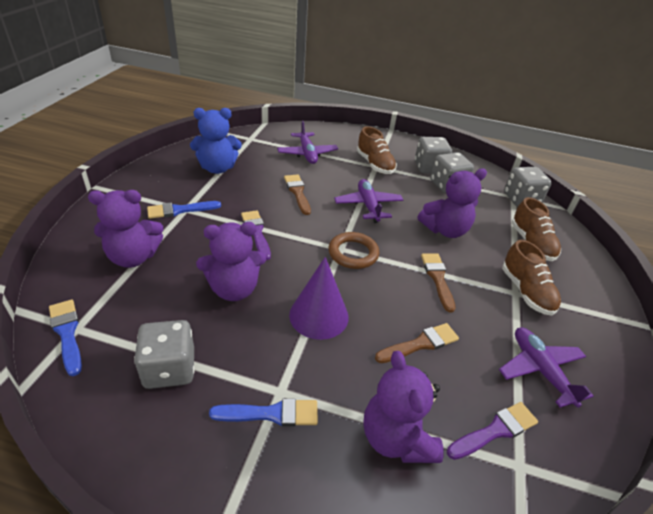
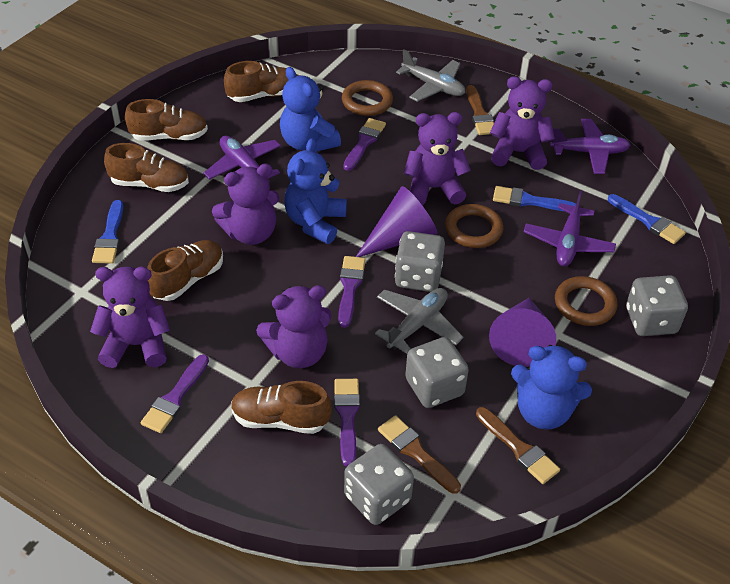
blue teddy bear: 1 -> 3
brown ring: 1 -> 3
brown shoe: 3 -> 5
grey plane: 0 -> 2
purple brush: 2 -> 4
purple cone: 1 -> 2
purple teddy bear: 4 -> 5

